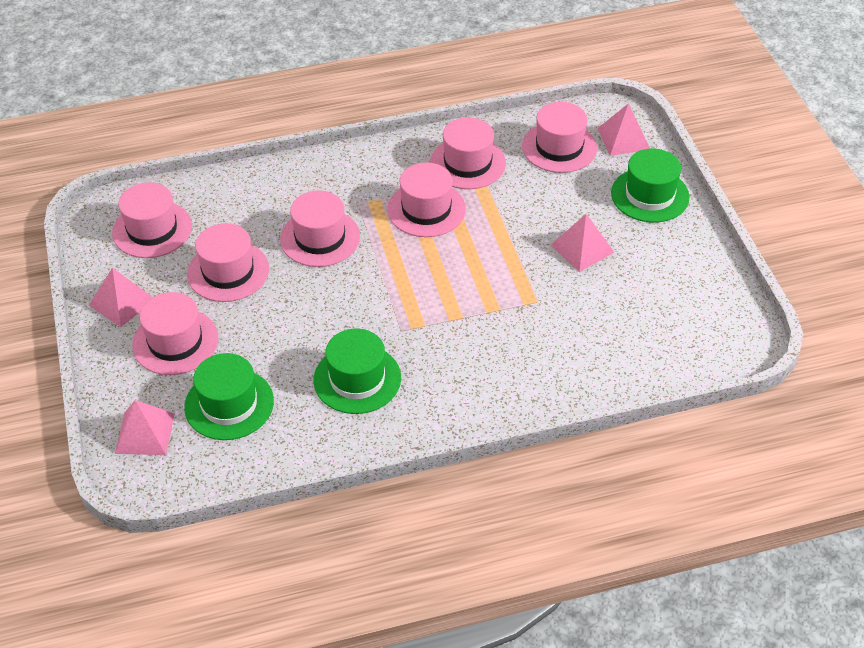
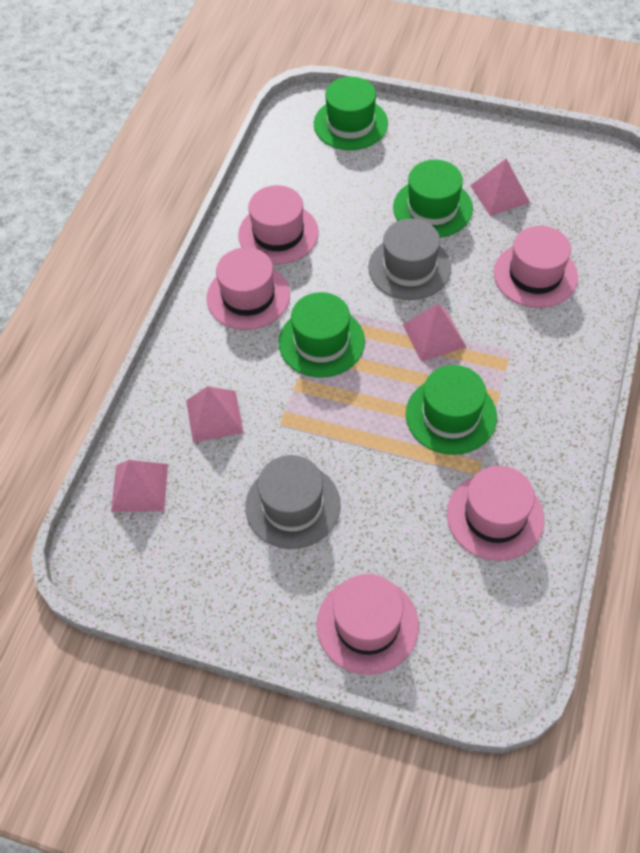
green hat: 3 -> 4
grey hat: 0 -> 2
pink hat: 7 -> 5

